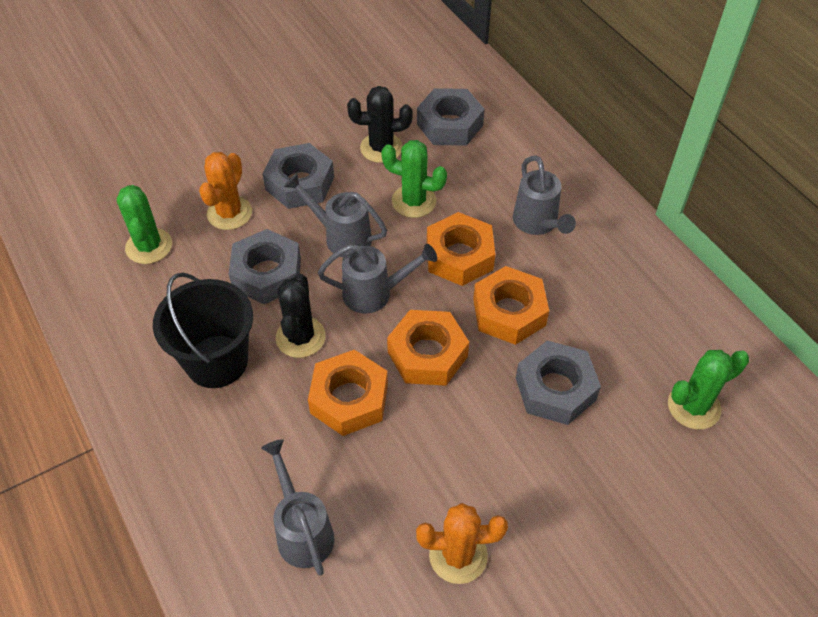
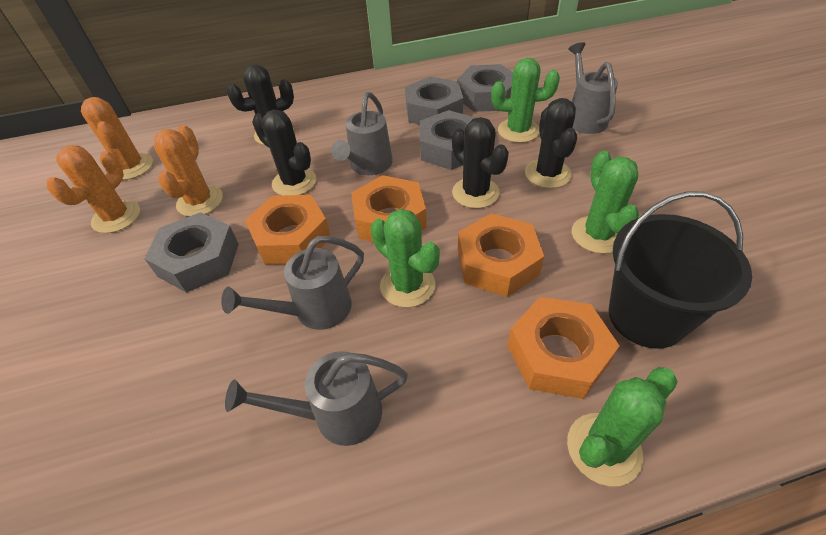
black cactus: 2 -> 4
green cactus: 3 -> 4
orange cactus: 2 -> 3

